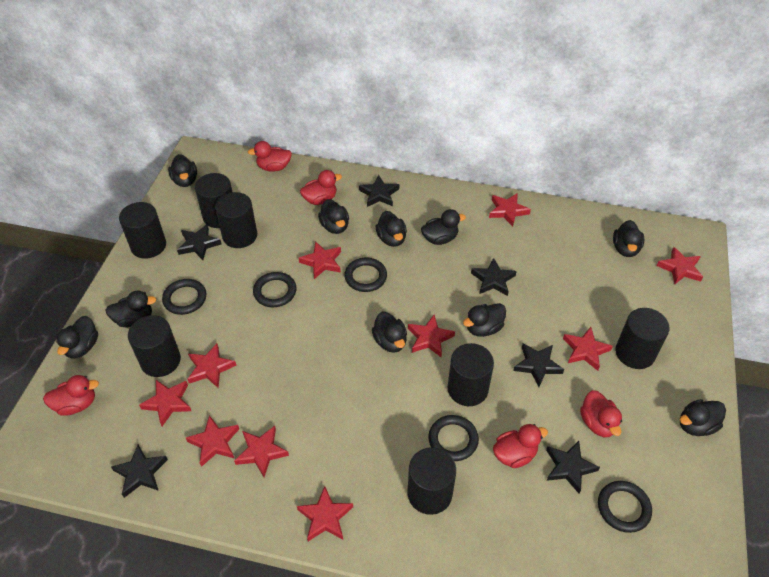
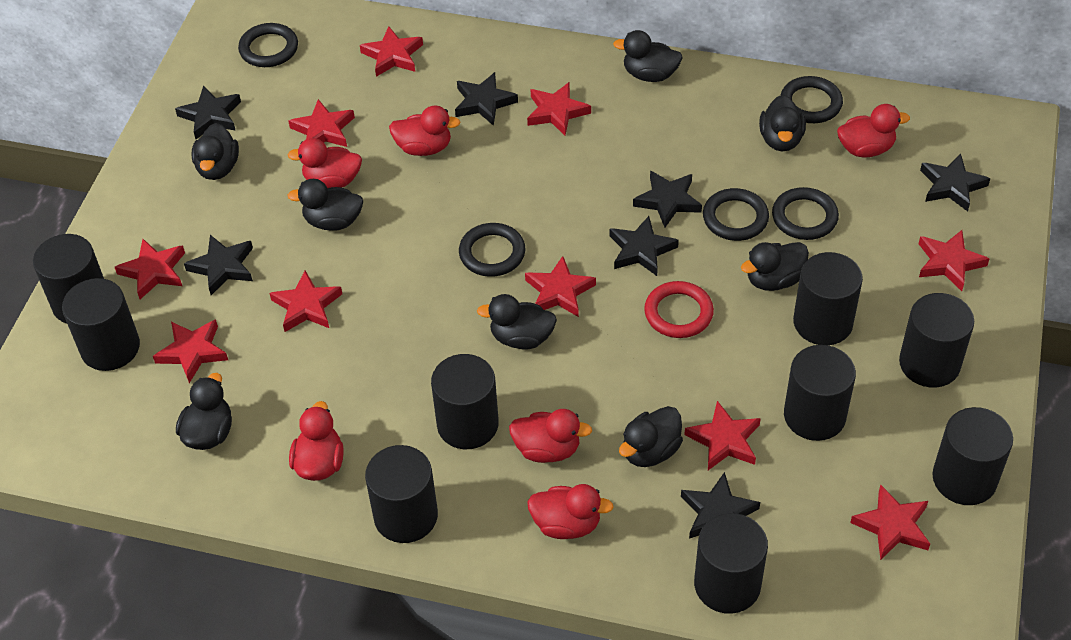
black cylinder: 7 -> 9
black duck: 10 -> 8
black star: 6 -> 7
red duck: 5 -> 6
red ring: 0 -> 1

